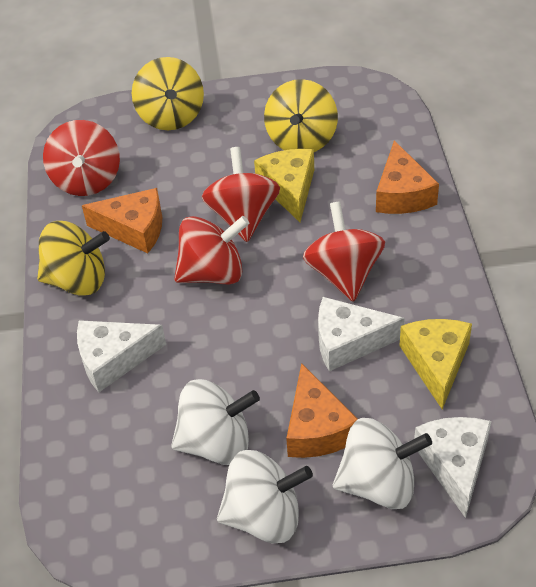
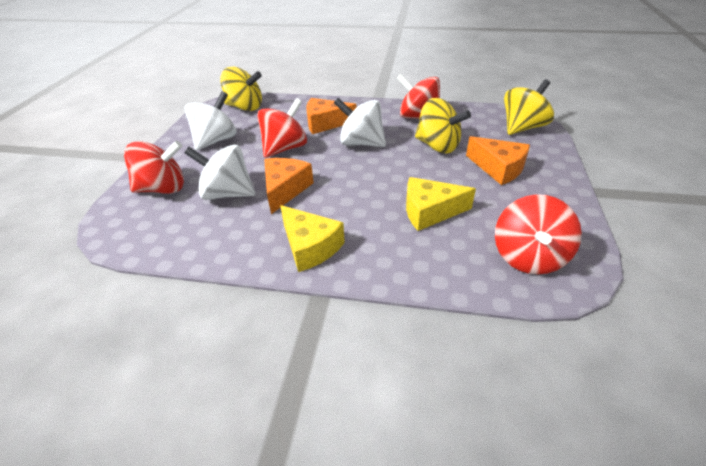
white cheese: 3 -> 0

